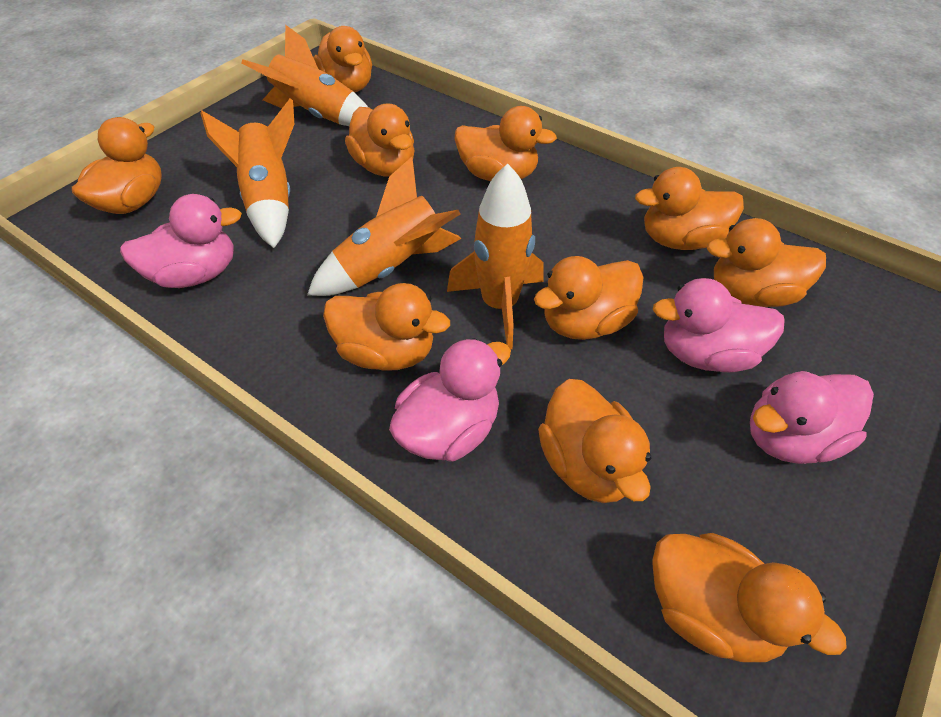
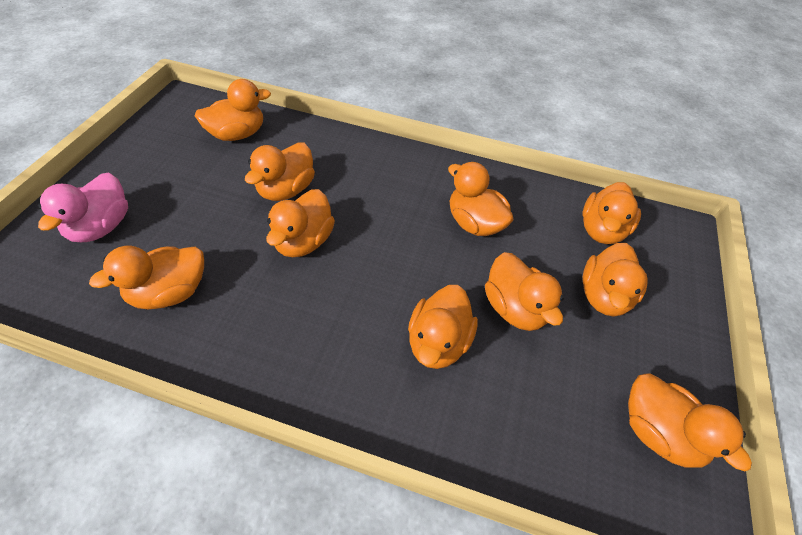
orange rocket: 4 -> 0
pink duck: 4 -> 1

